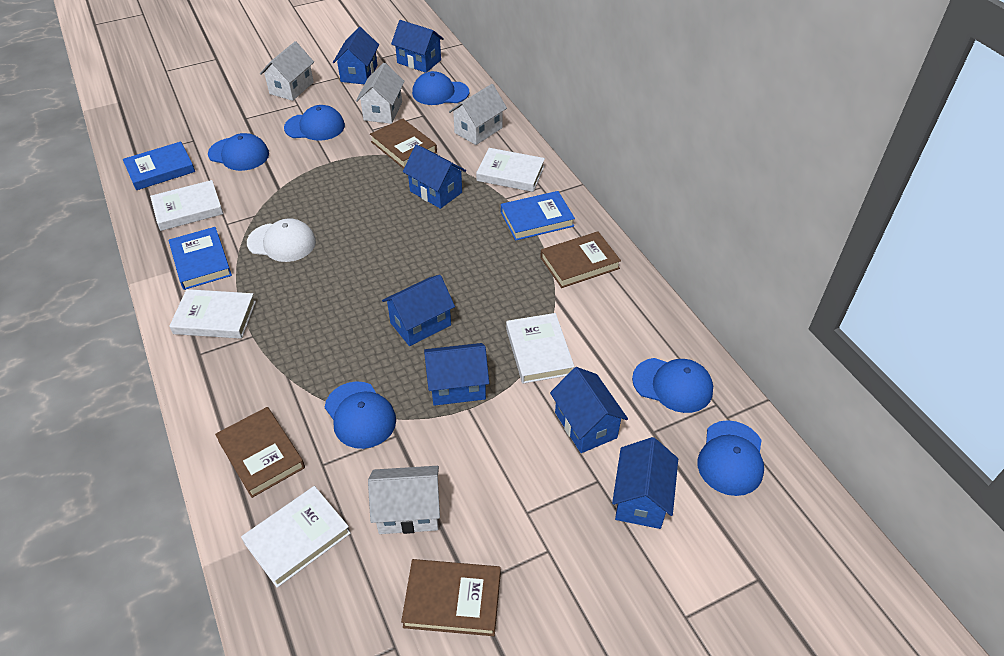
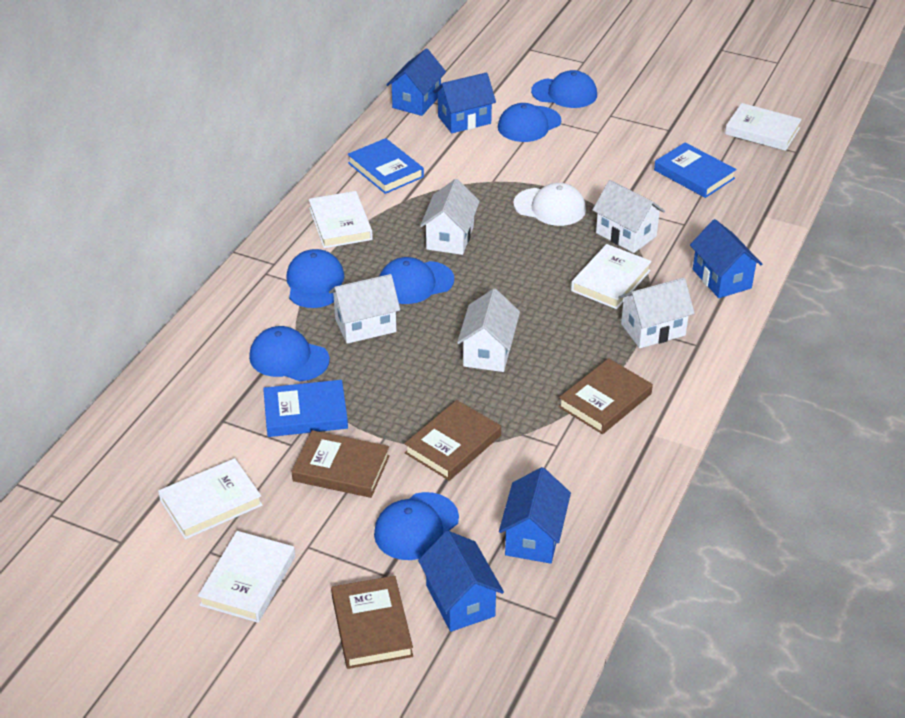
blue house: 7 -> 5
white house: 4 -> 5

